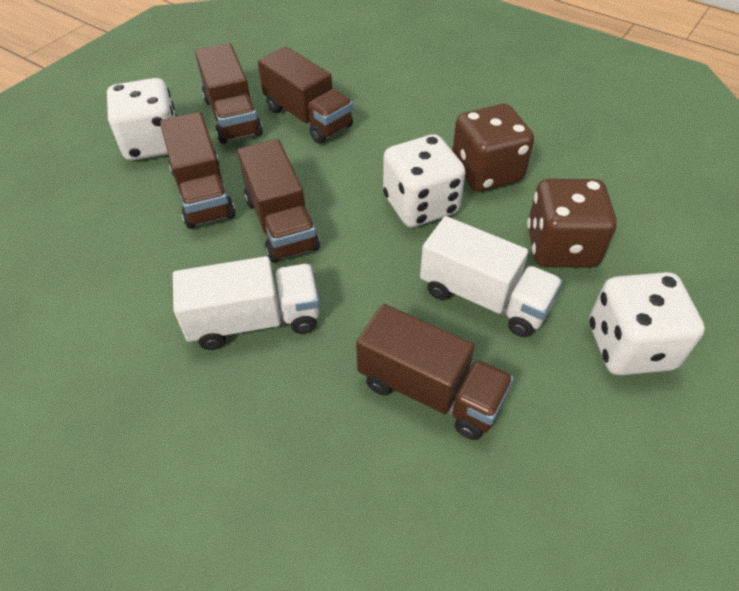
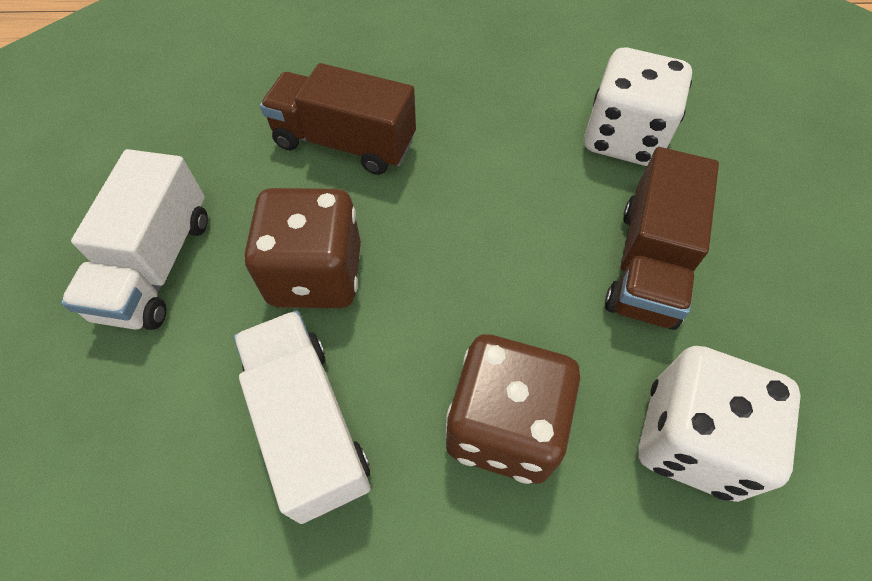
brown truck: 5 -> 2
white dice: 3 -> 2

